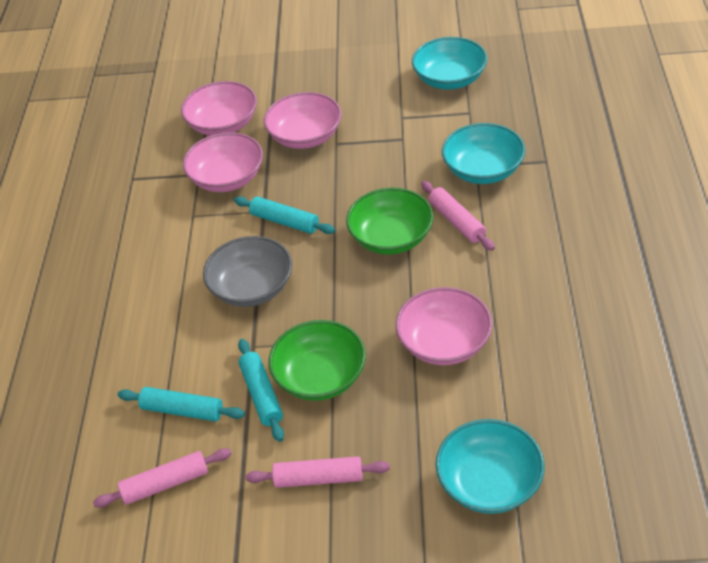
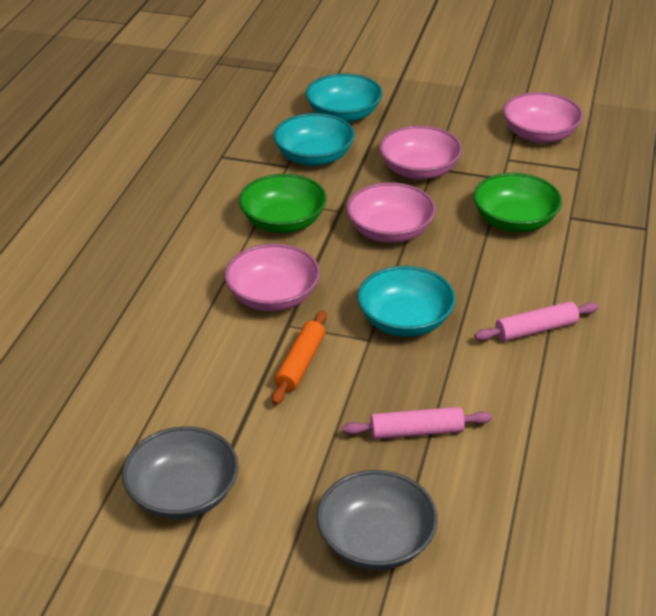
grey bowl: 1 -> 2
orange rolling pin: 0 -> 1
pink rolling pin: 3 -> 2
turquoise rolling pin: 3 -> 0

